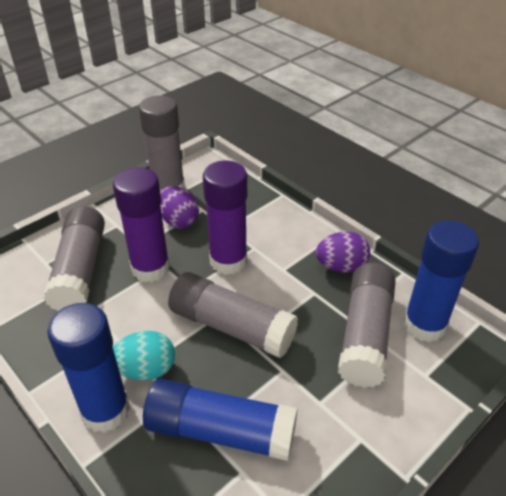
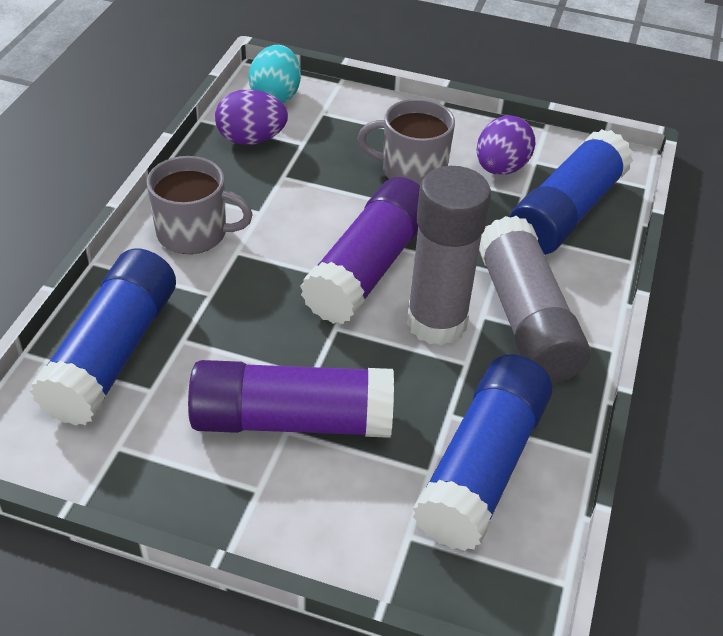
grey glue stick: 4 -> 2
grey mug: 0 -> 2

